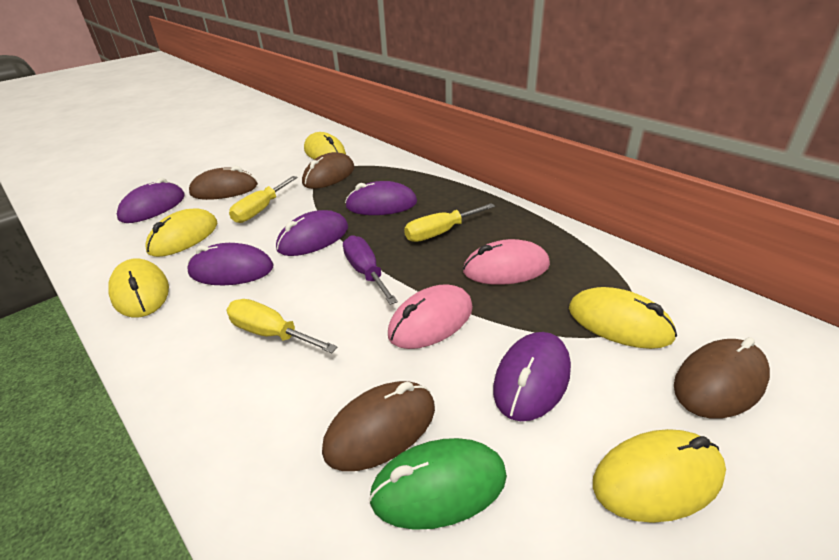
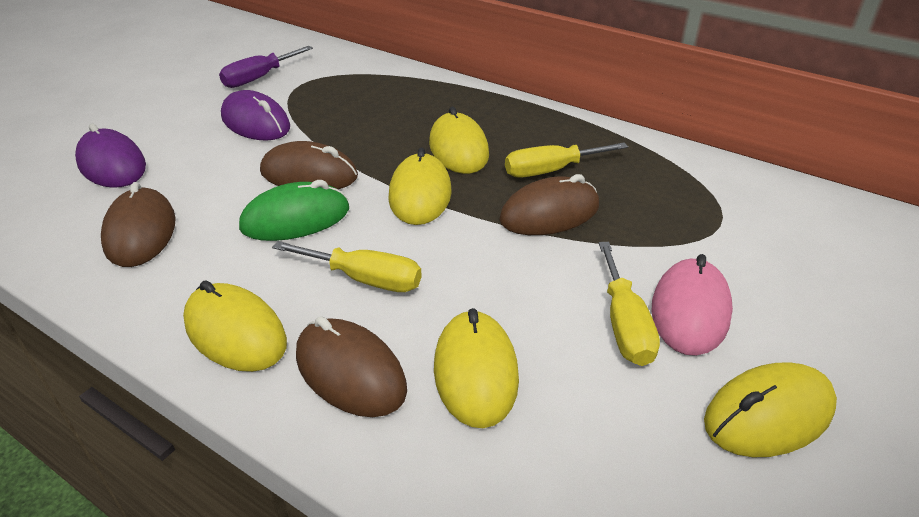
pink mouse: 2 -> 1
purple mouse: 5 -> 2

